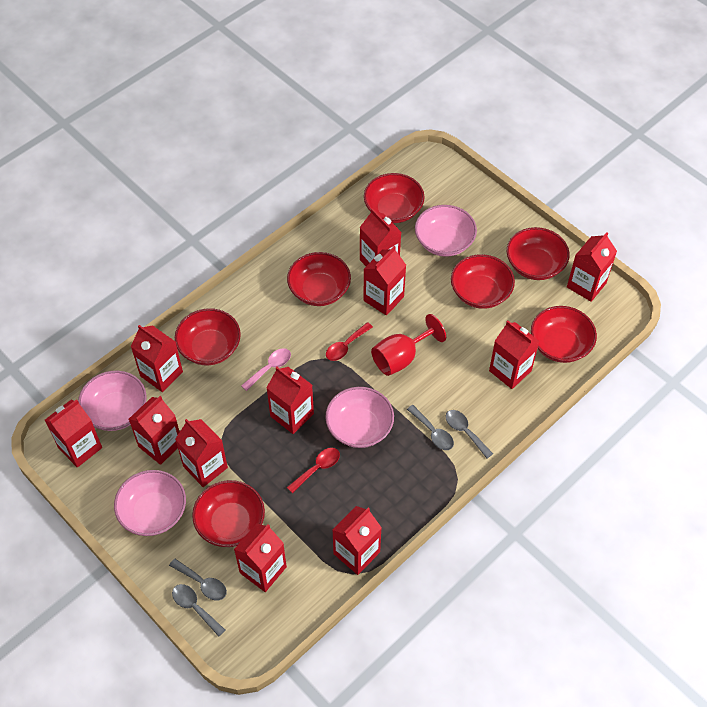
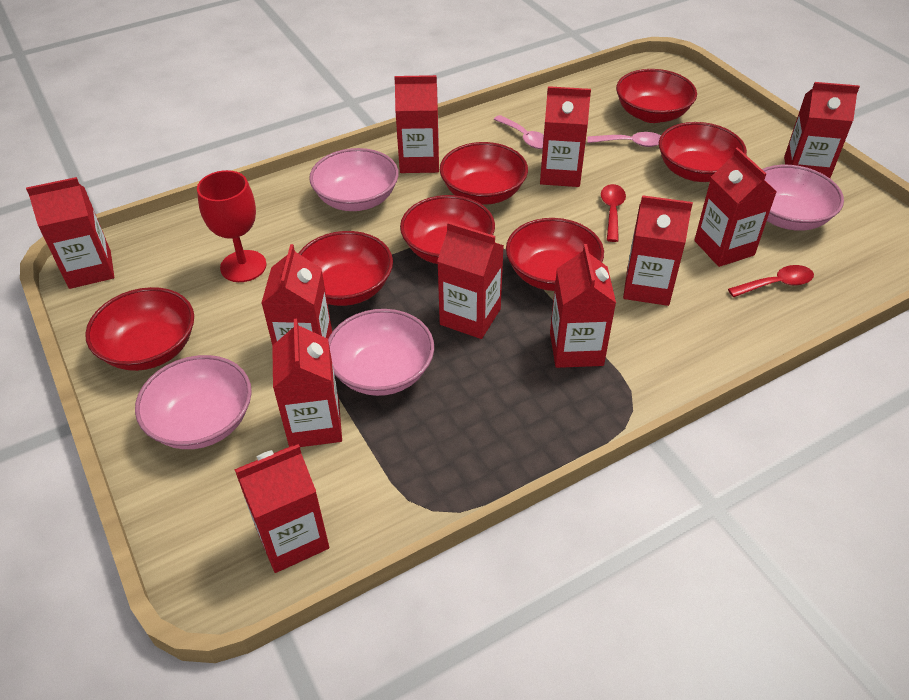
grey spoon: 4 -> 0
pink spoon: 1 -> 2

